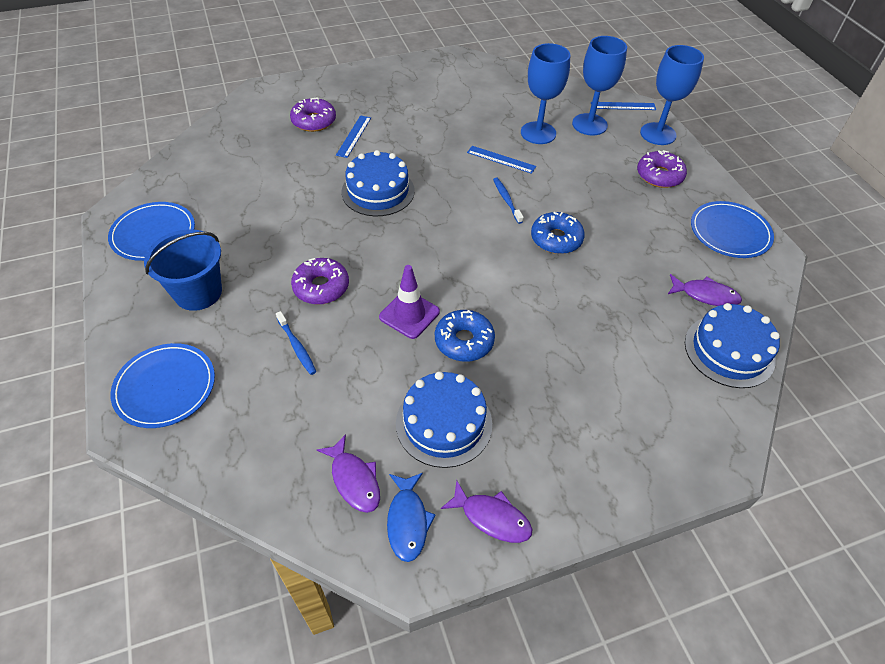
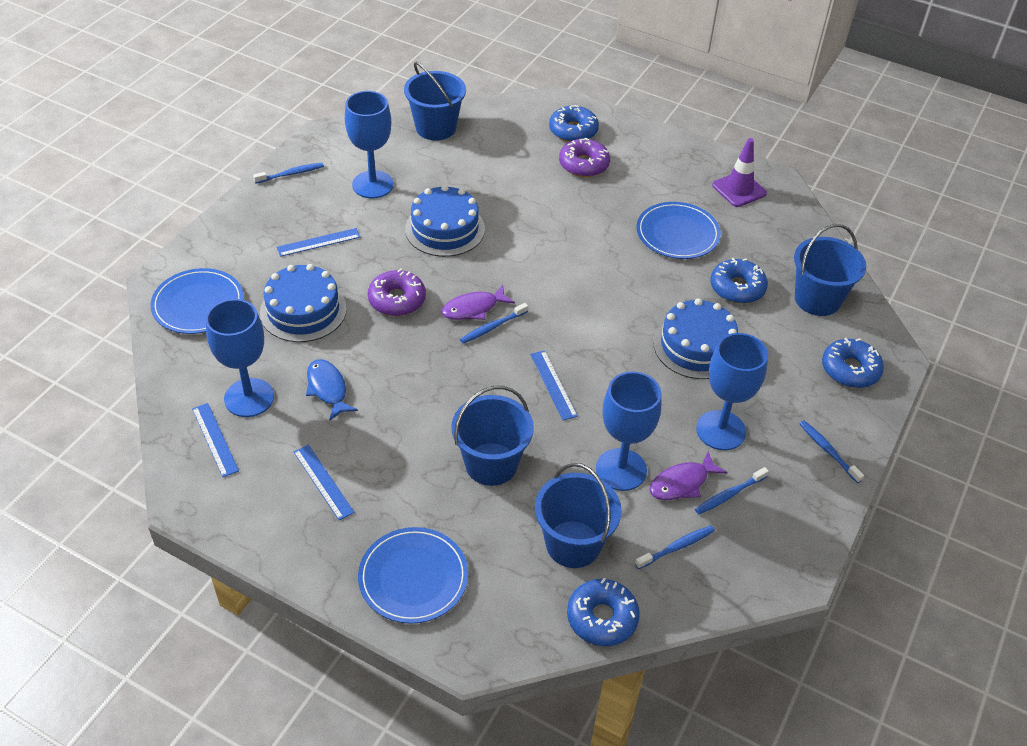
blue bucket: 1 -> 4
blue donut: 2 -> 4
blue goblet: 3 -> 4
blue ruler: 3 -> 4
blue toothbrush: 2 -> 5
purple donut: 3 -> 2
purple fish: 3 -> 2

